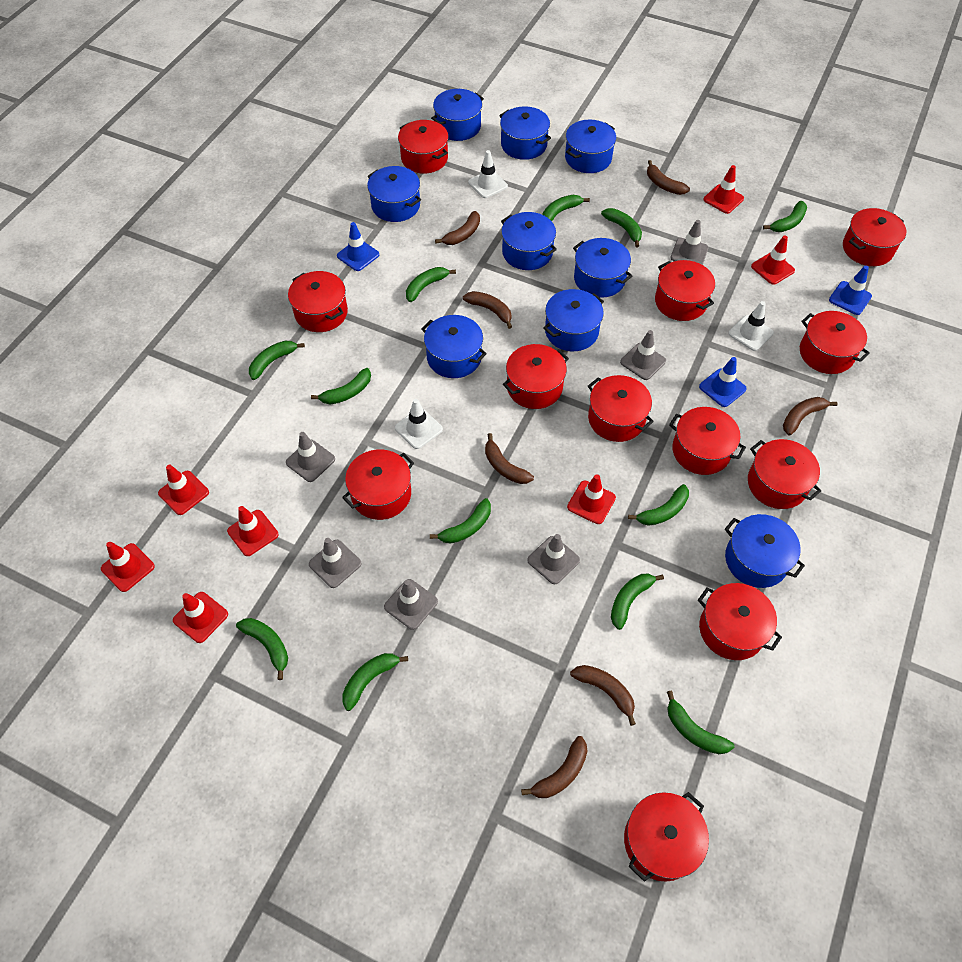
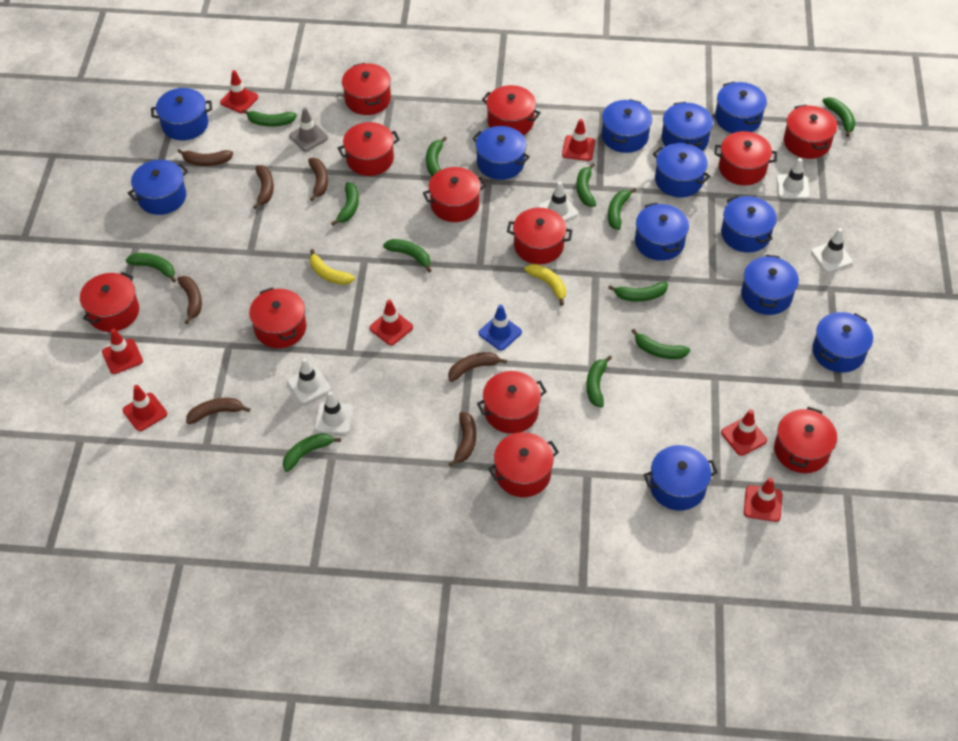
blue pot: 9 -> 12
blue traffic cone: 3 -> 1
grey traffic cone: 6 -> 1
white traffic cone: 3 -> 5
yellow banana: 0 -> 2

